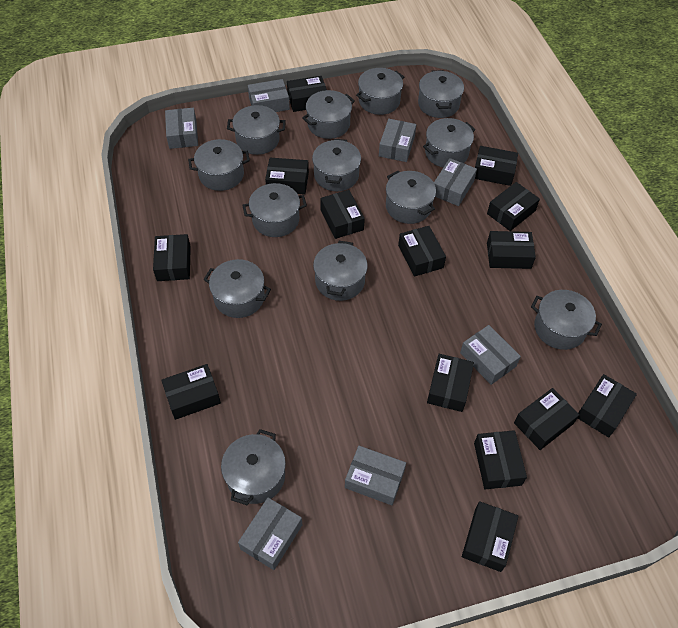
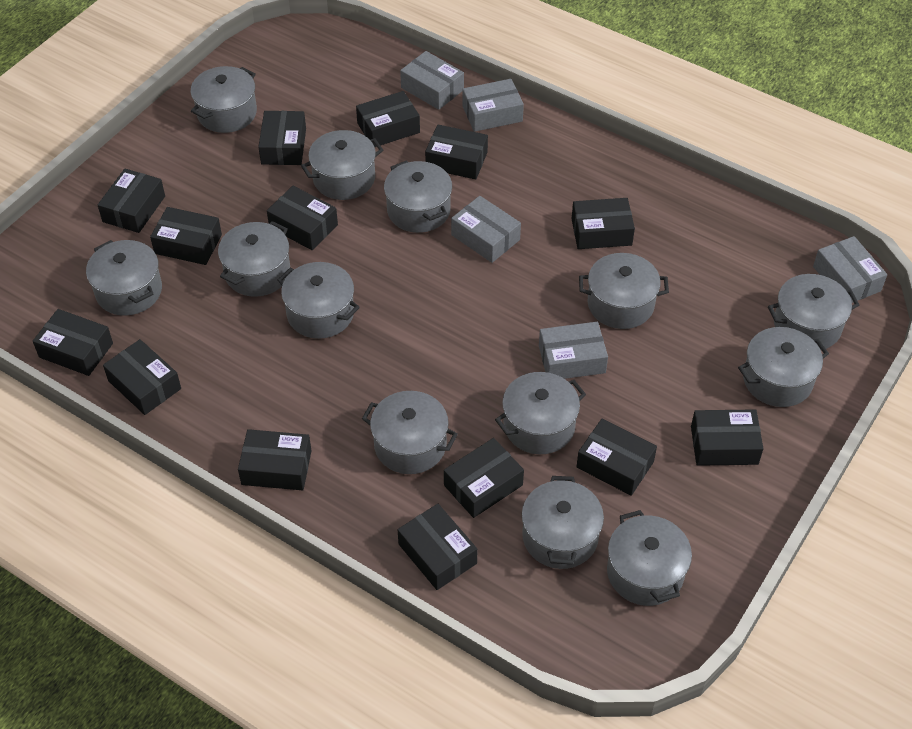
grey box: 7 -> 5

